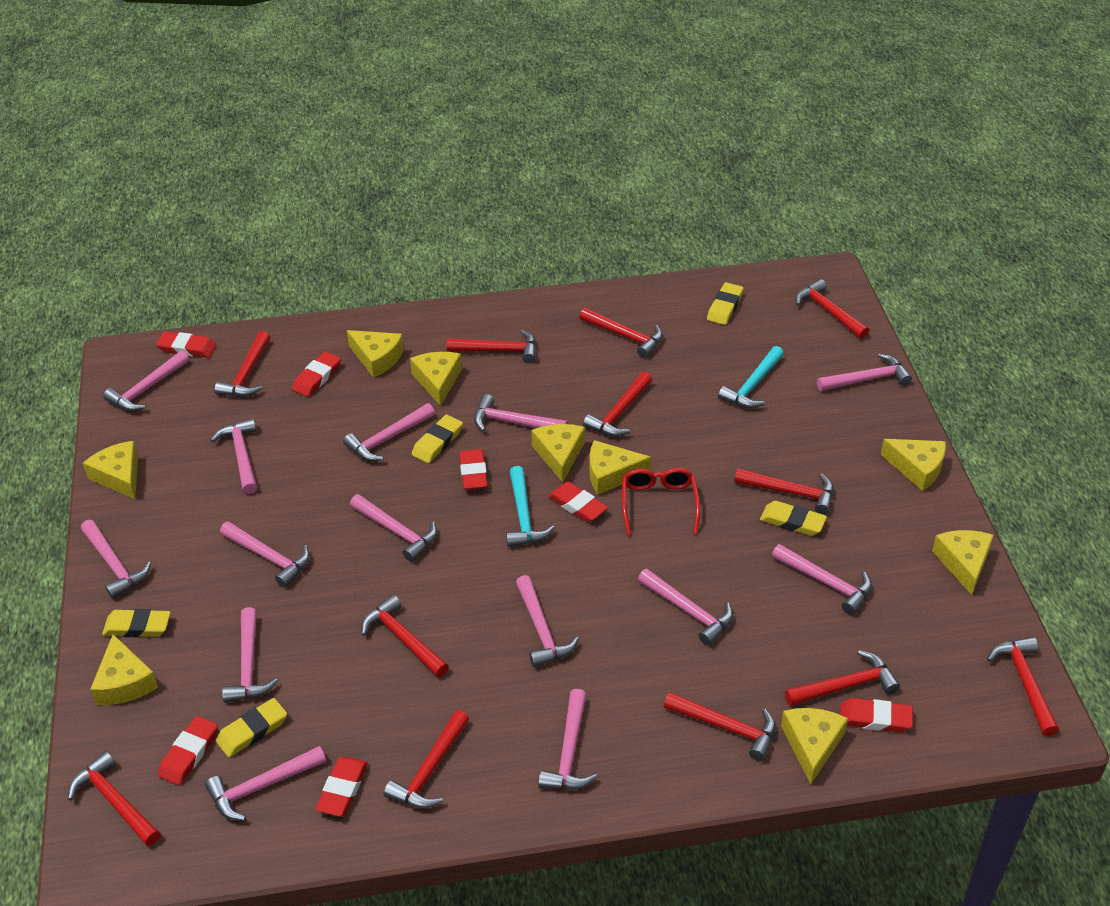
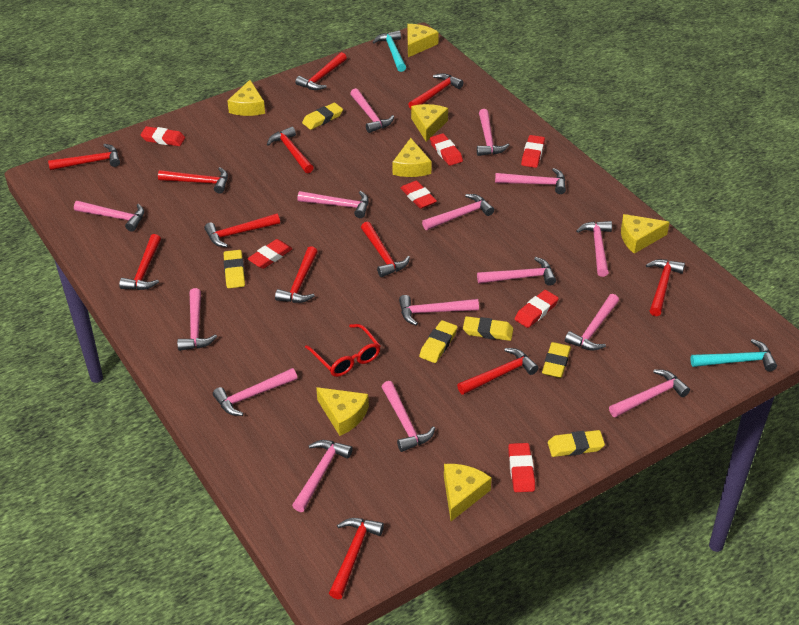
pink hammer: 14 -> 15
yellow cheese: 9 -> 7
yellow eraser: 5 -> 6

